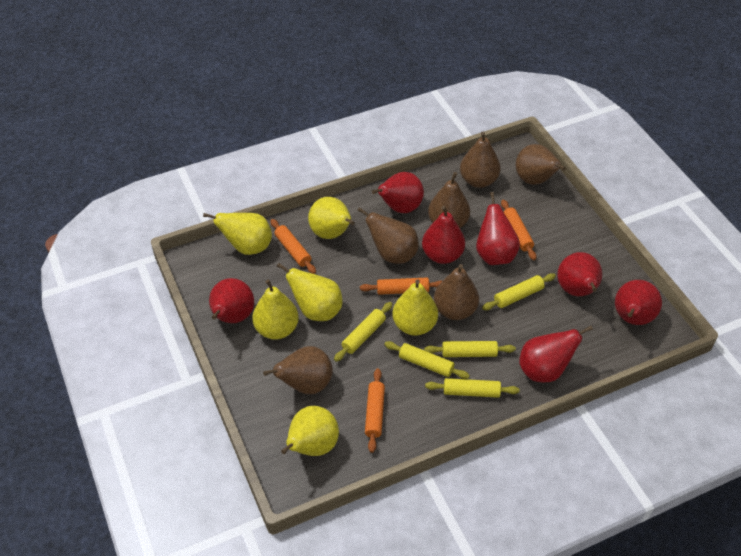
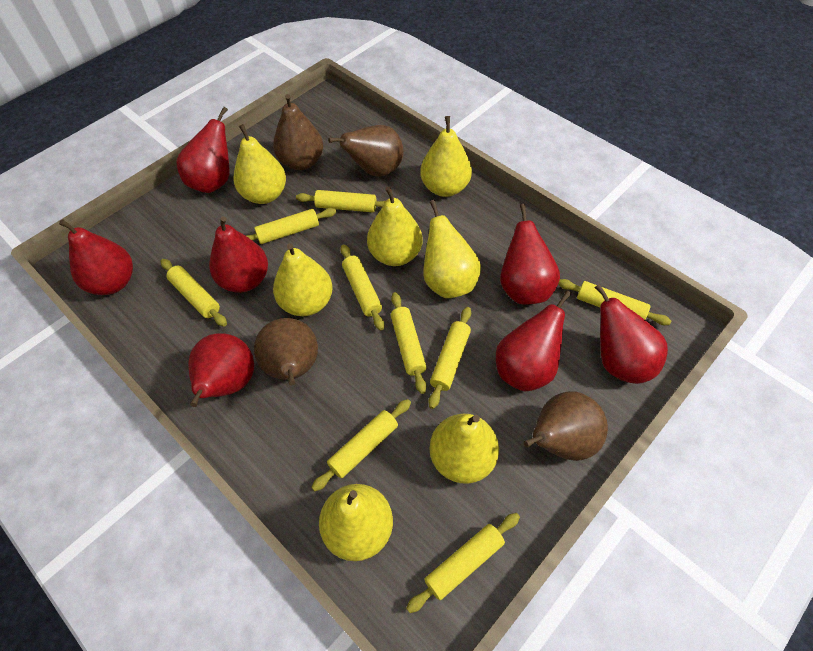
brown pear: 6 -> 4
orange rolling pin: 4 -> 0
yellow pear: 6 -> 7
yellow rolling pin: 5 -> 9

